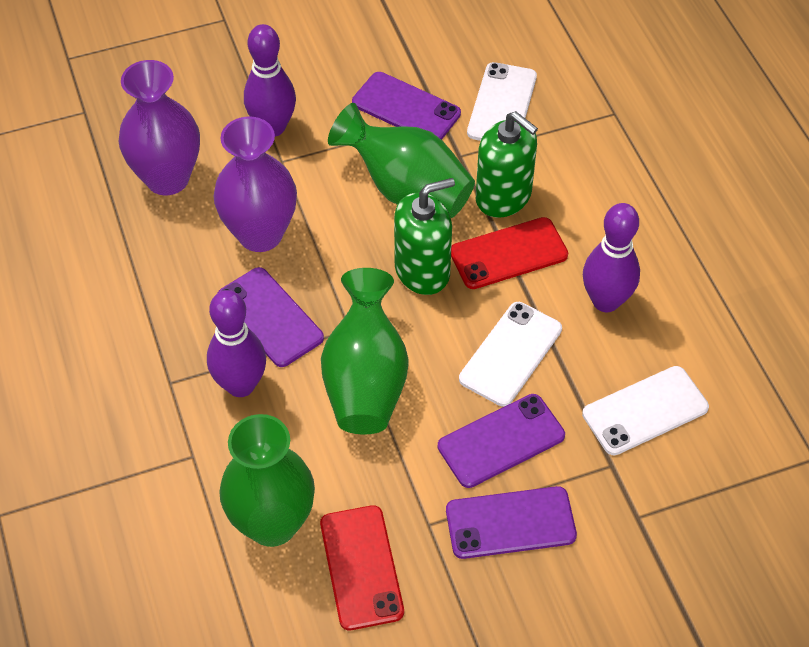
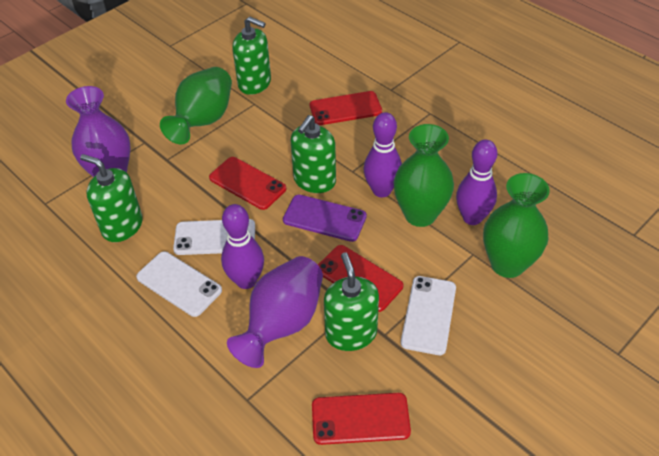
green soap dispenser: 2 -> 4
purple phone: 4 -> 1
red phone: 2 -> 4

